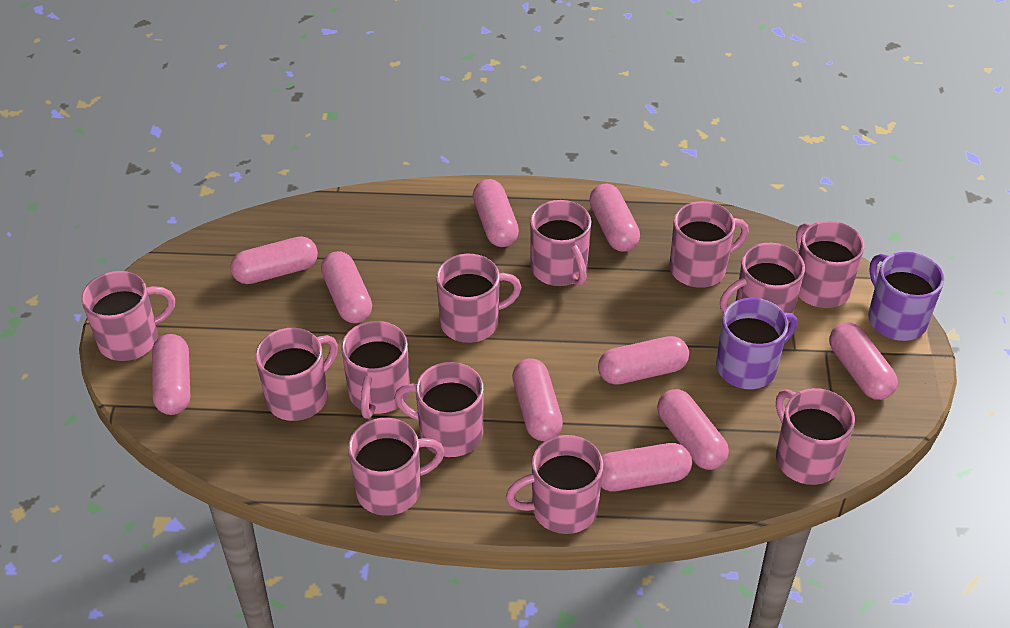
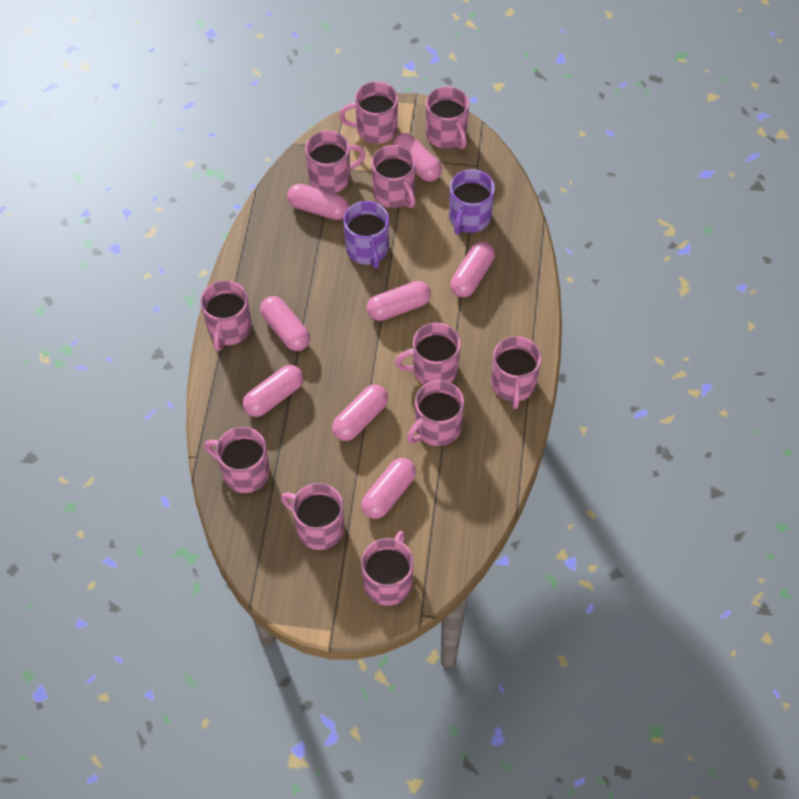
pink capsule: 10 -> 8
pink mug: 12 -> 11

